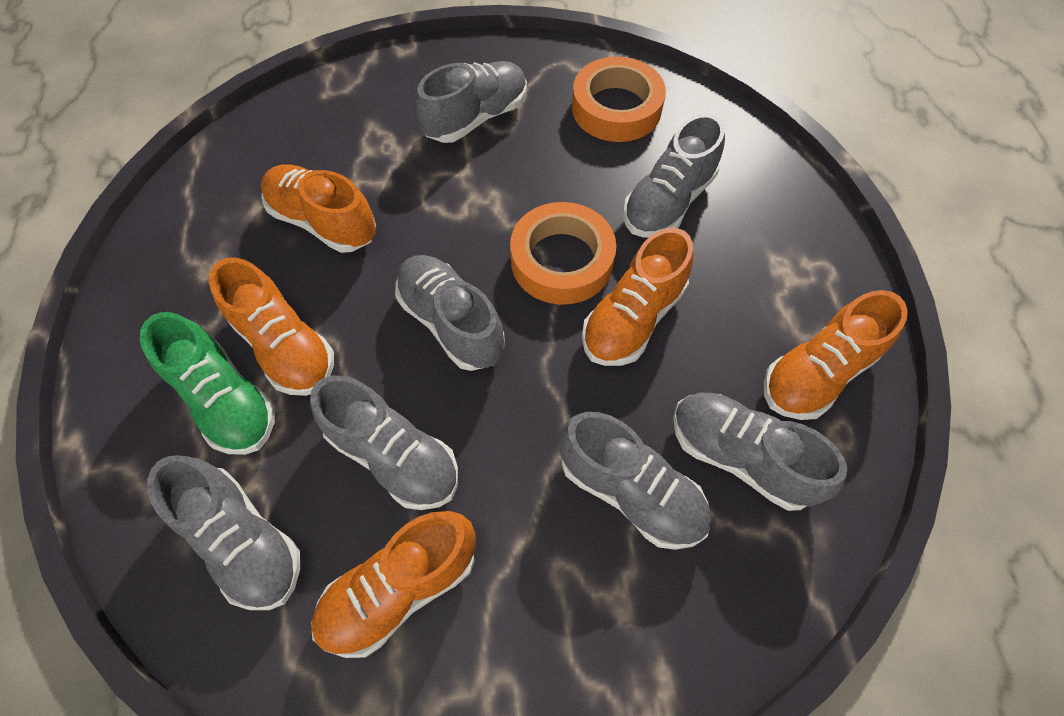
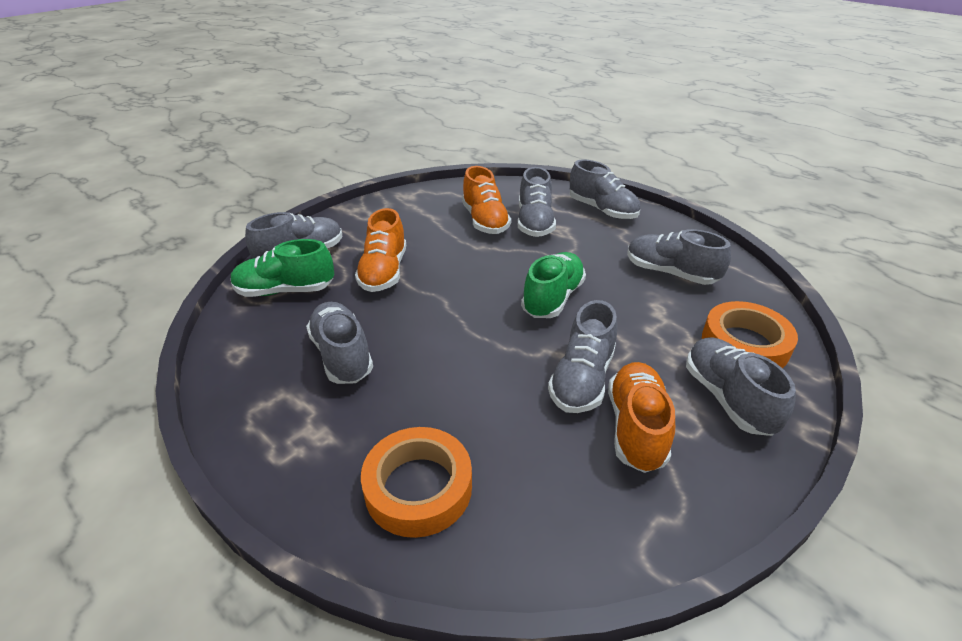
green shoe: 1 -> 2
orange shoe: 5 -> 3

